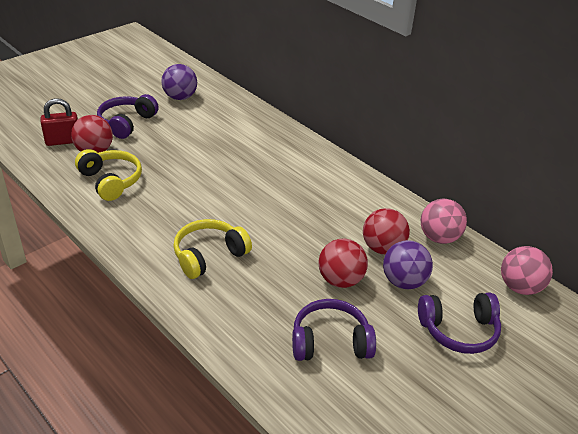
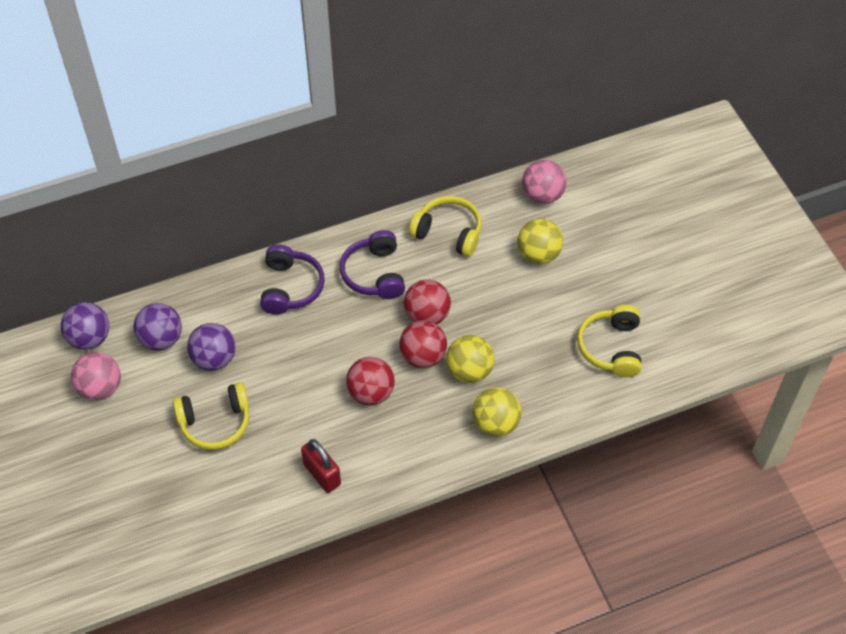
purple ball: 2 -> 3
purple headphones: 3 -> 2
yellow ball: 0 -> 3
yellow headphones: 2 -> 3

